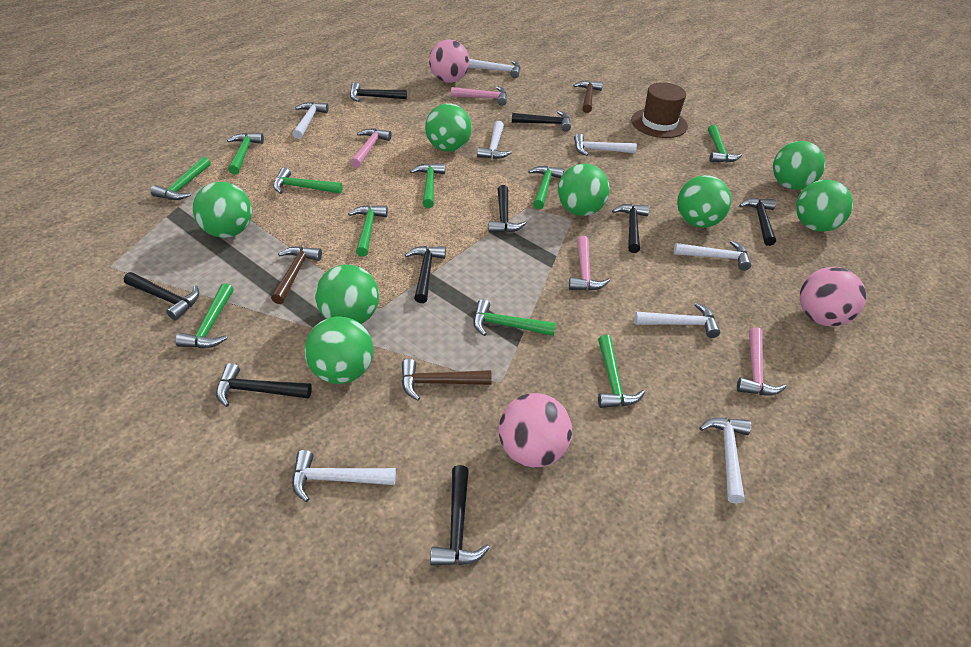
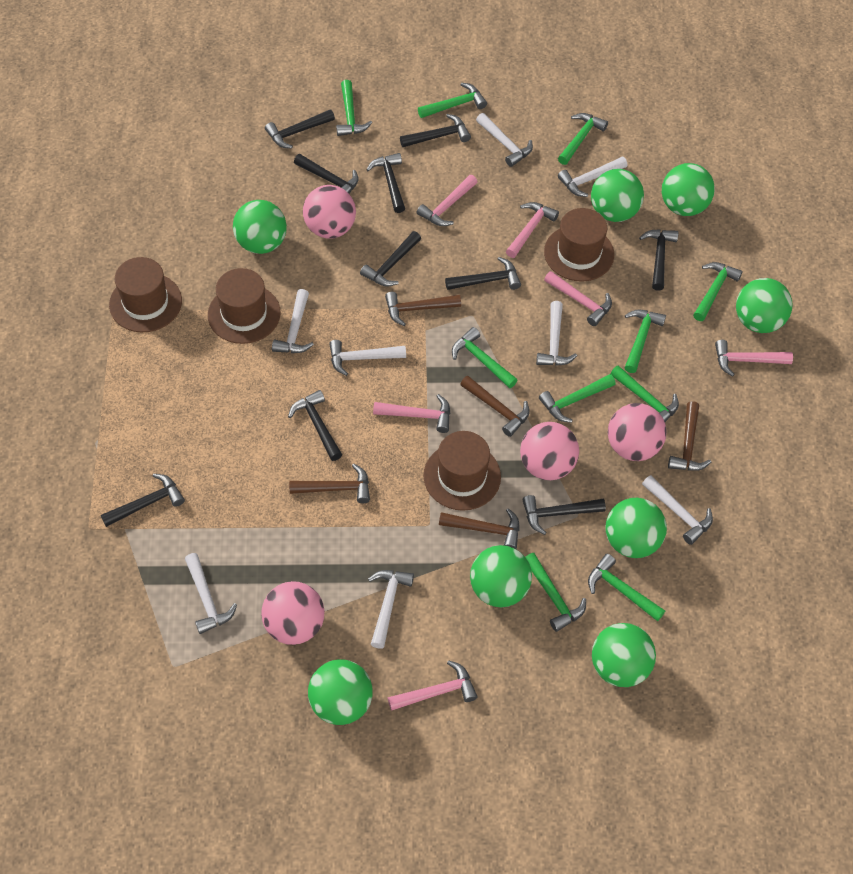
black hammer: 9 -> 10
brown hammer: 3 -> 5
brown hat: 1 -> 4
pink ball: 3 -> 4
pink hammer: 4 -> 6

